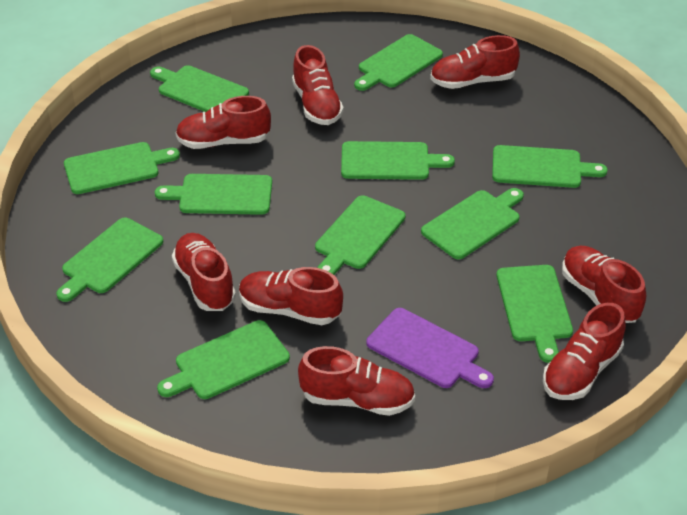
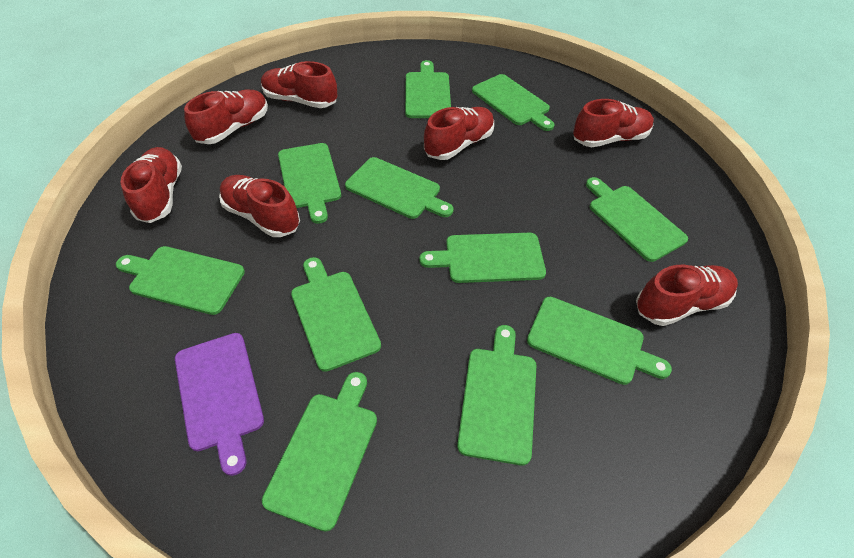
red shoe: 8 -> 7

